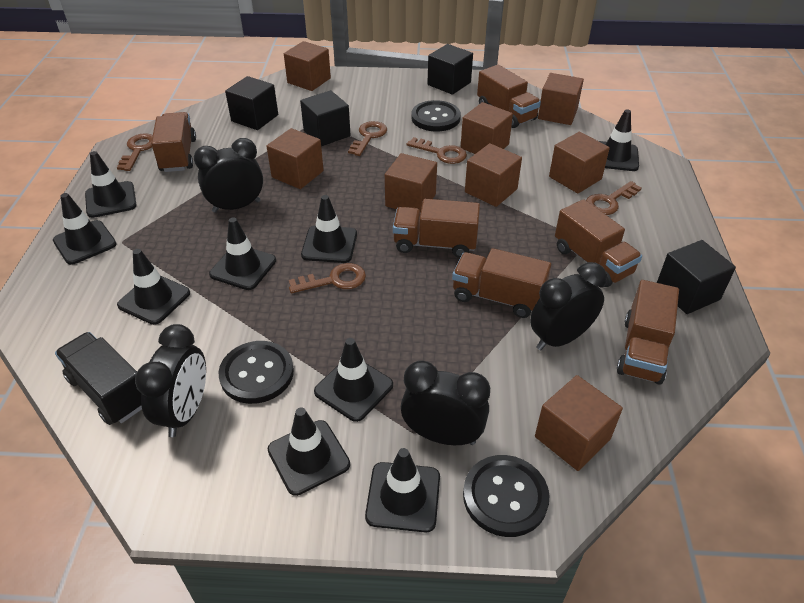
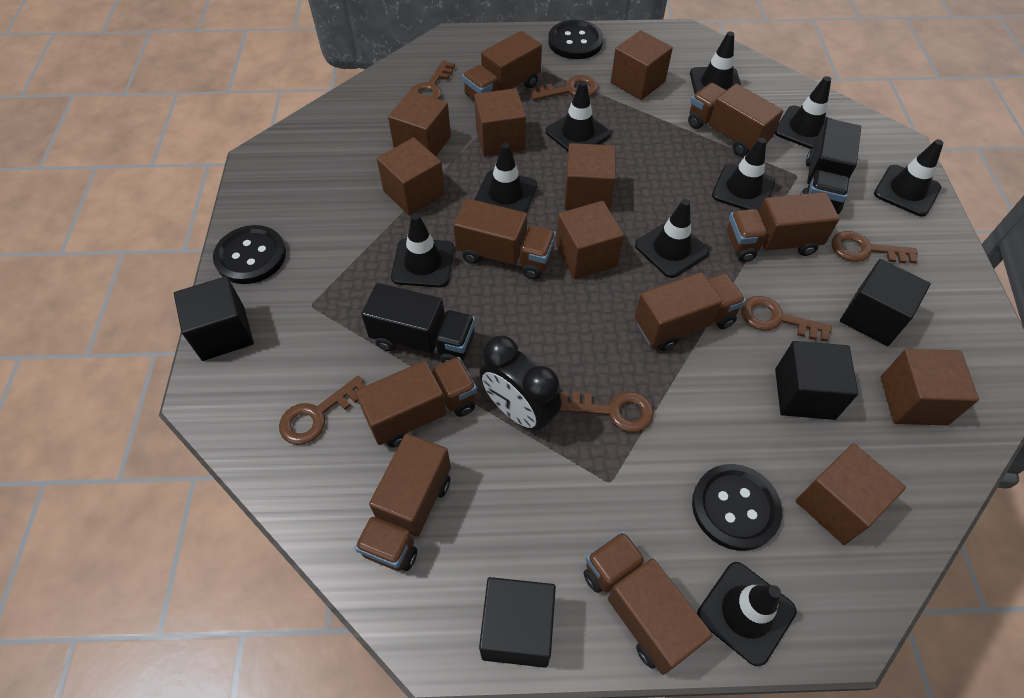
black clock: 4 -> 1
black truck: 1 -> 2
brown key: 5 -> 6
brown truck: 6 -> 8

